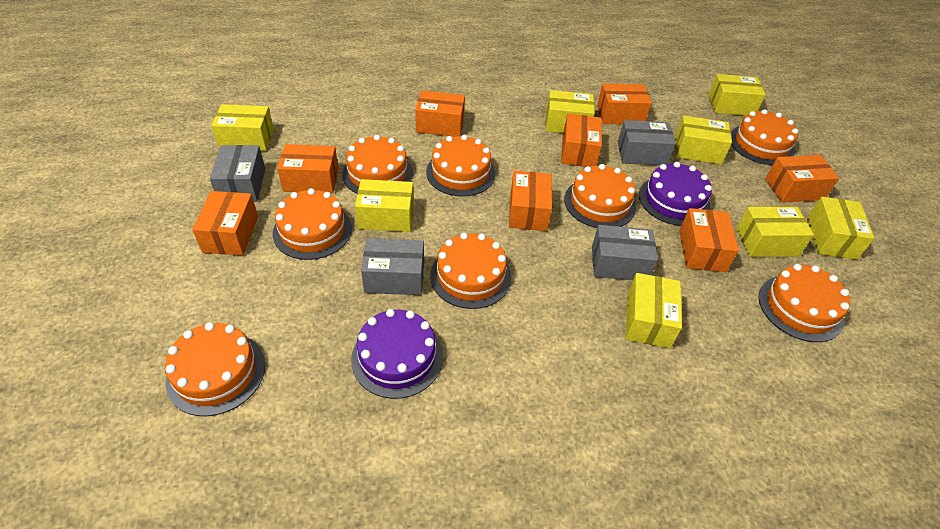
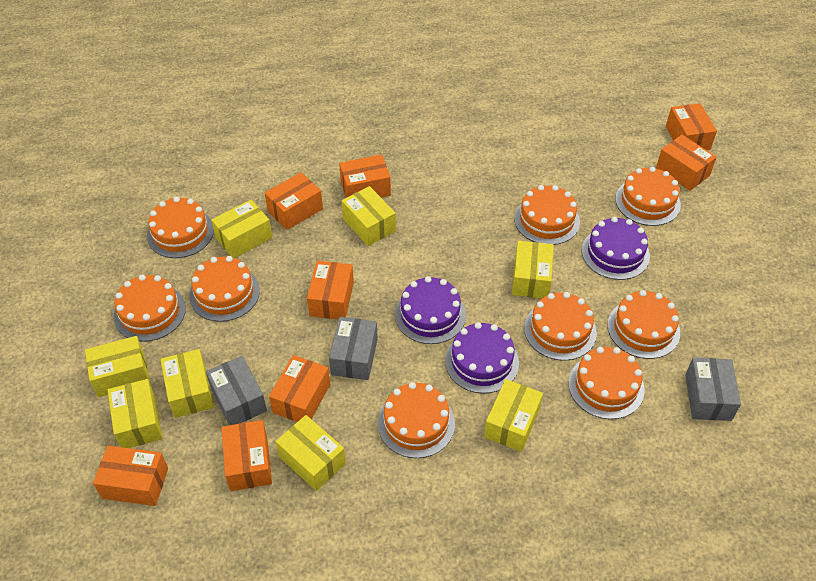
grey box: 4 -> 3
orange cake: 8 -> 9
purple cake: 2 -> 3

